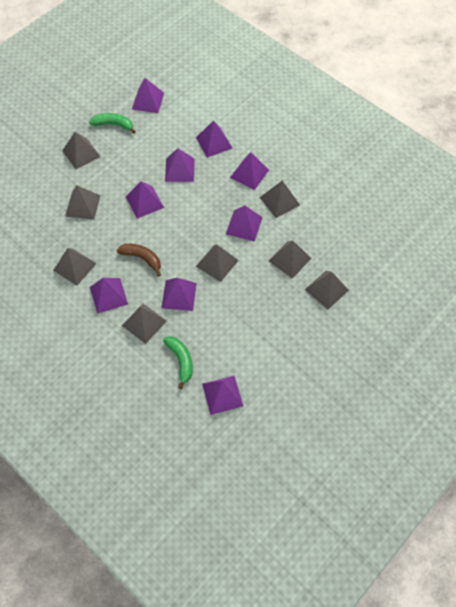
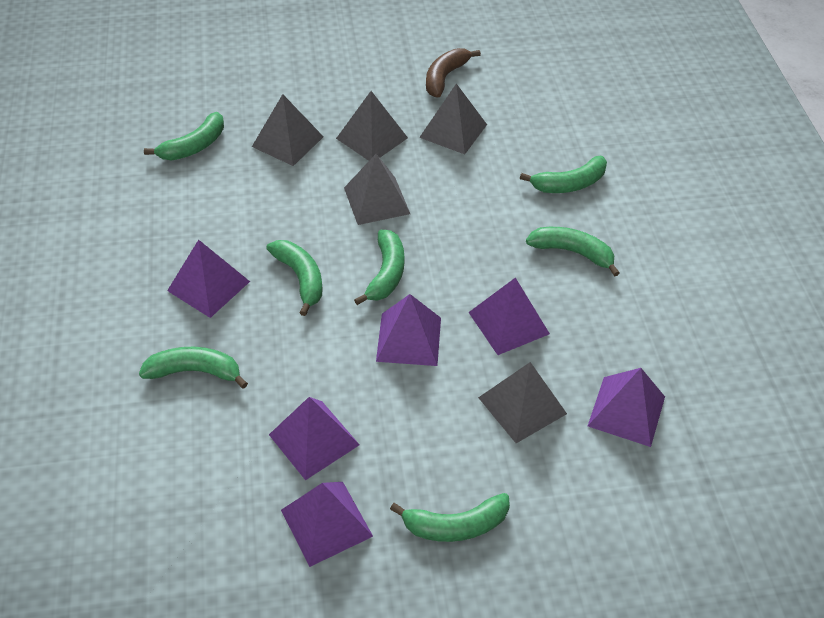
green banana: 2 -> 7
grey pyramid: 8 -> 5
purple pyramid: 9 -> 6

